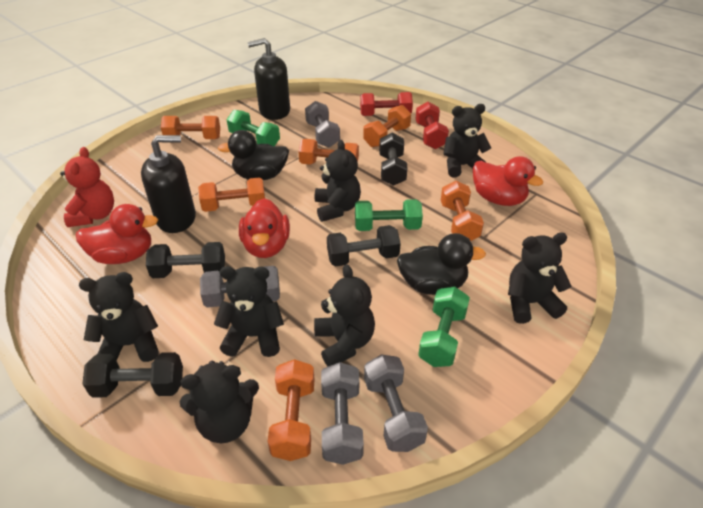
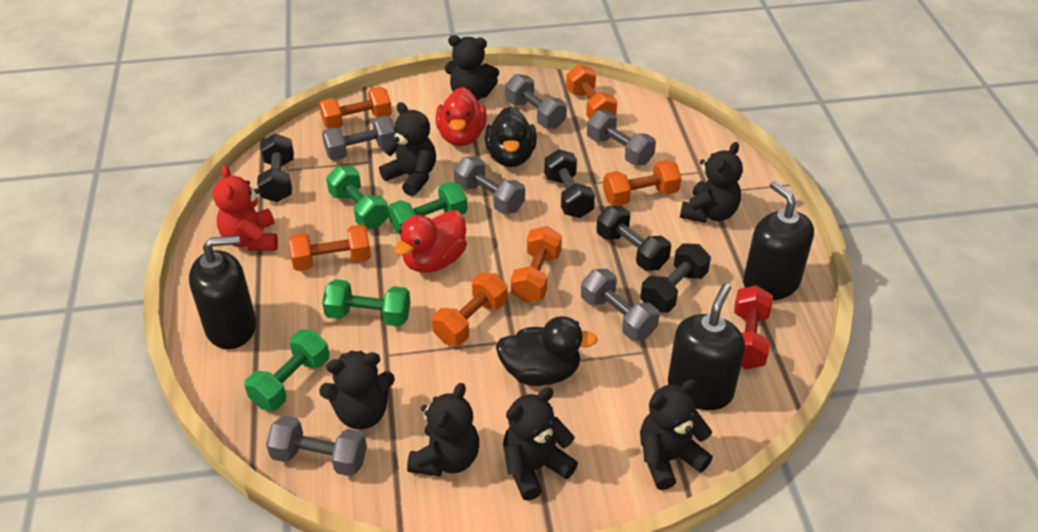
black soap dispenser: 2 -> 3
green dumbbell: 3 -> 4
grey dumbbell: 4 -> 6
red duck: 3 -> 2
red dumbbell: 2 -> 1

